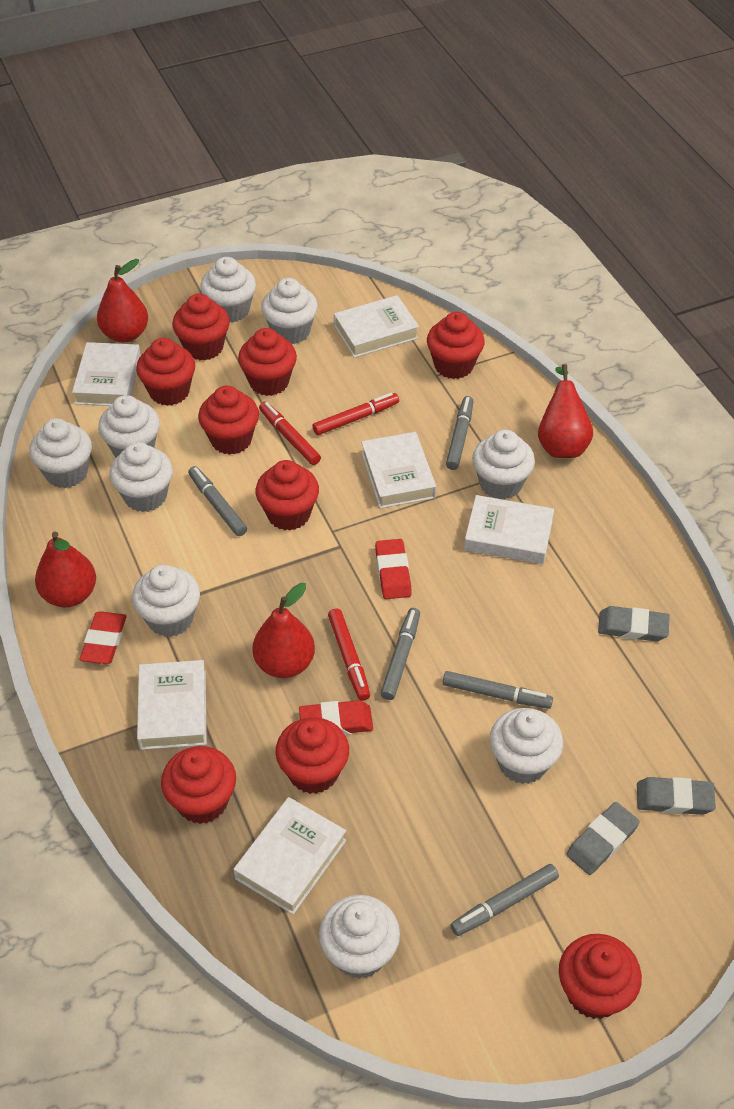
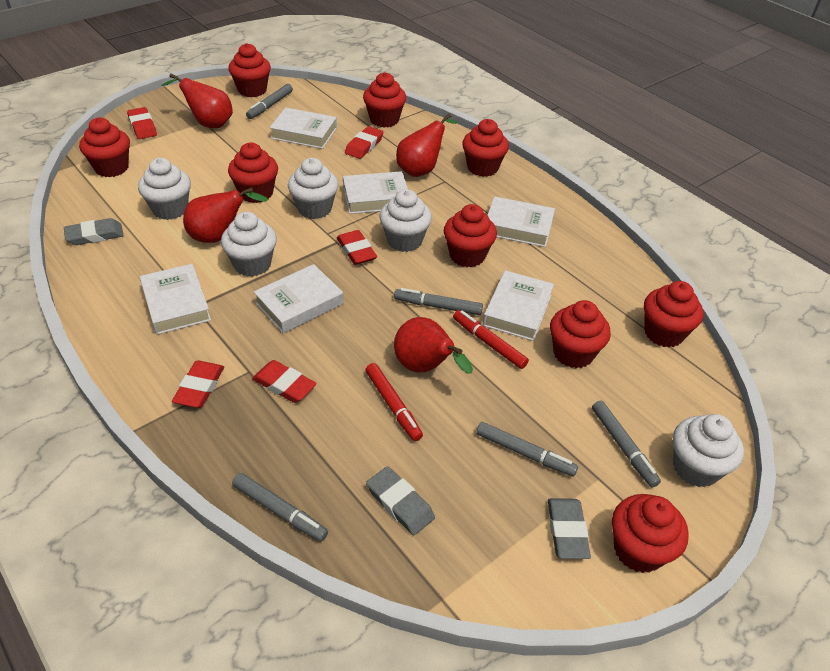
red eraser: 3 -> 5
red marker: 3 -> 2
white cupcake: 9 -> 5

